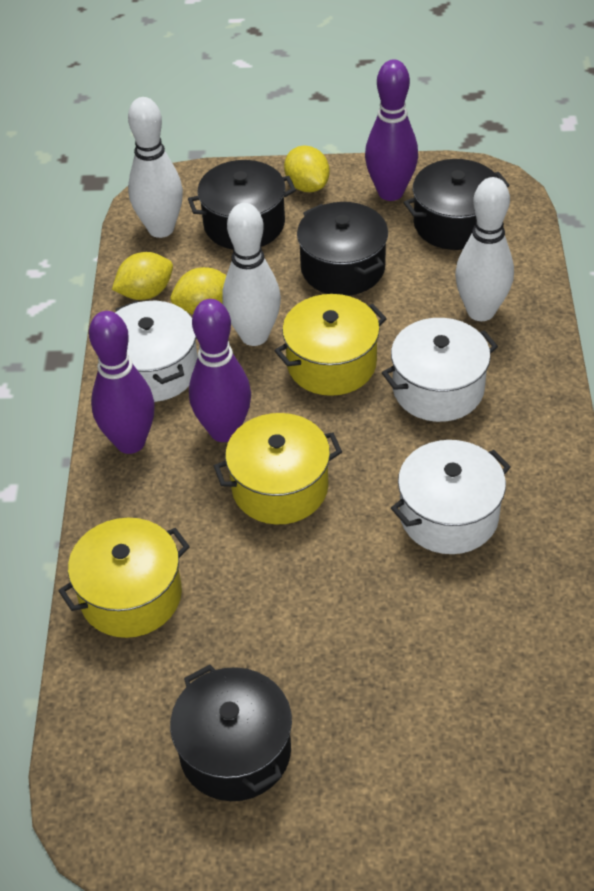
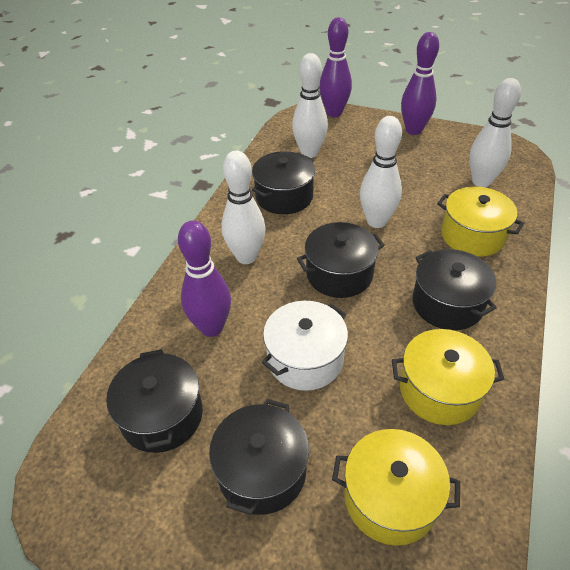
black pot: 4 -> 5
white bowling pin: 3 -> 4
white pot: 3 -> 1
yellow lemon: 3 -> 0

